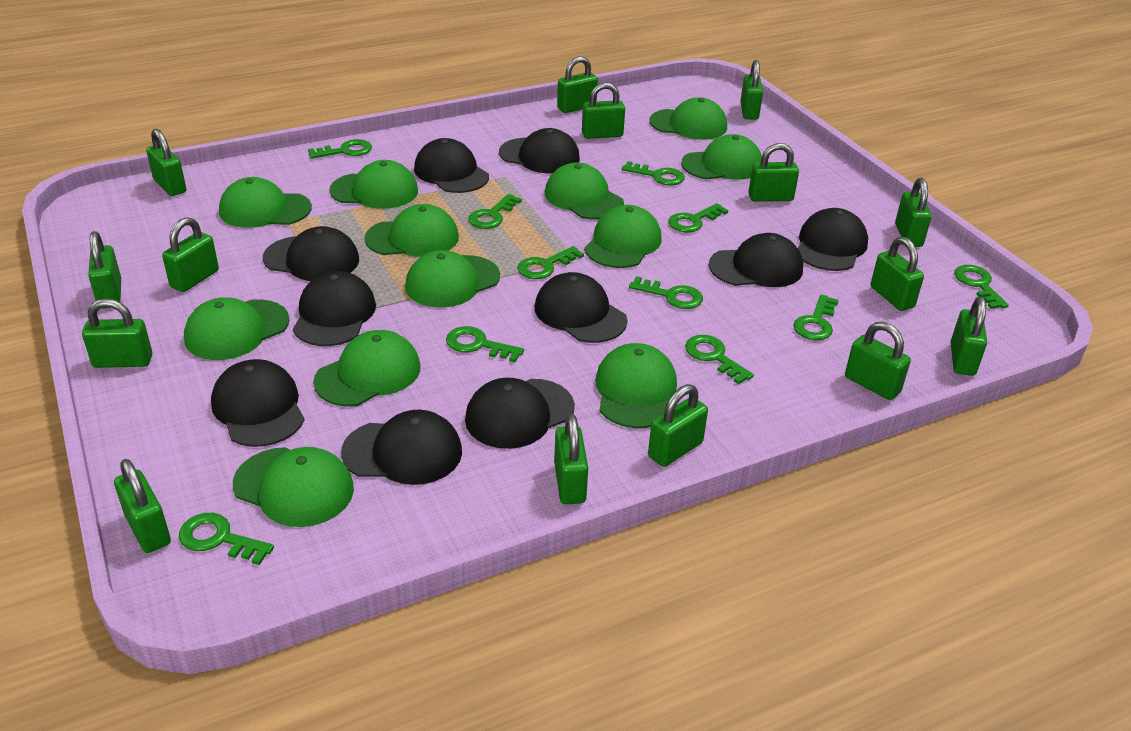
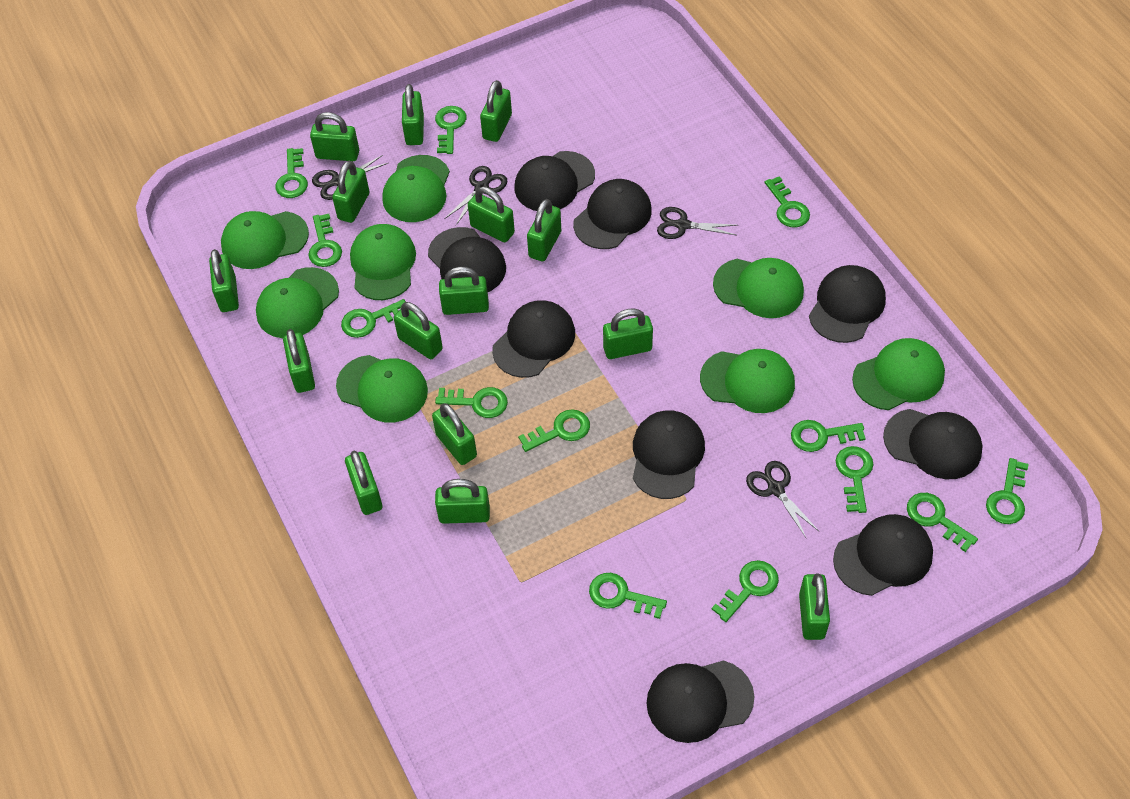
black cap: 10 -> 9
black scissors: 0 -> 4
green cap: 12 -> 8
green key: 11 -> 13

